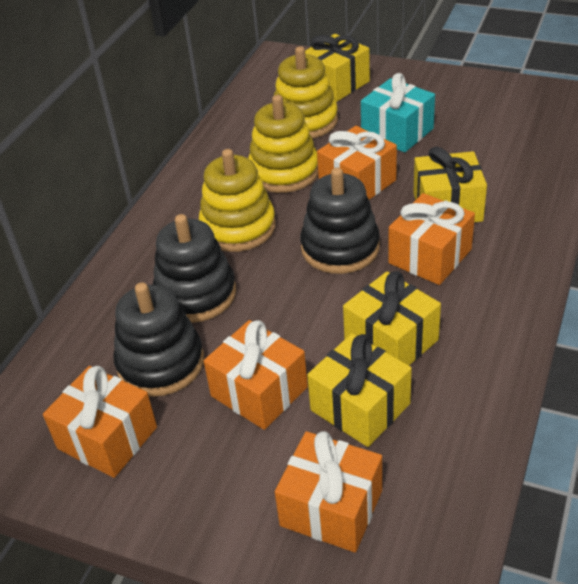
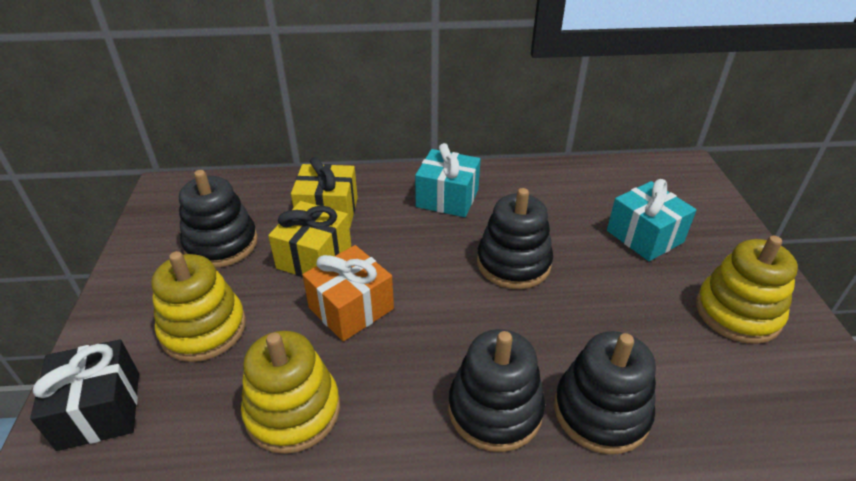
black gift: 0 -> 1
black stacking toy: 3 -> 4
orange gift: 5 -> 1
turquoise gift: 1 -> 2
yellow gift: 4 -> 2

